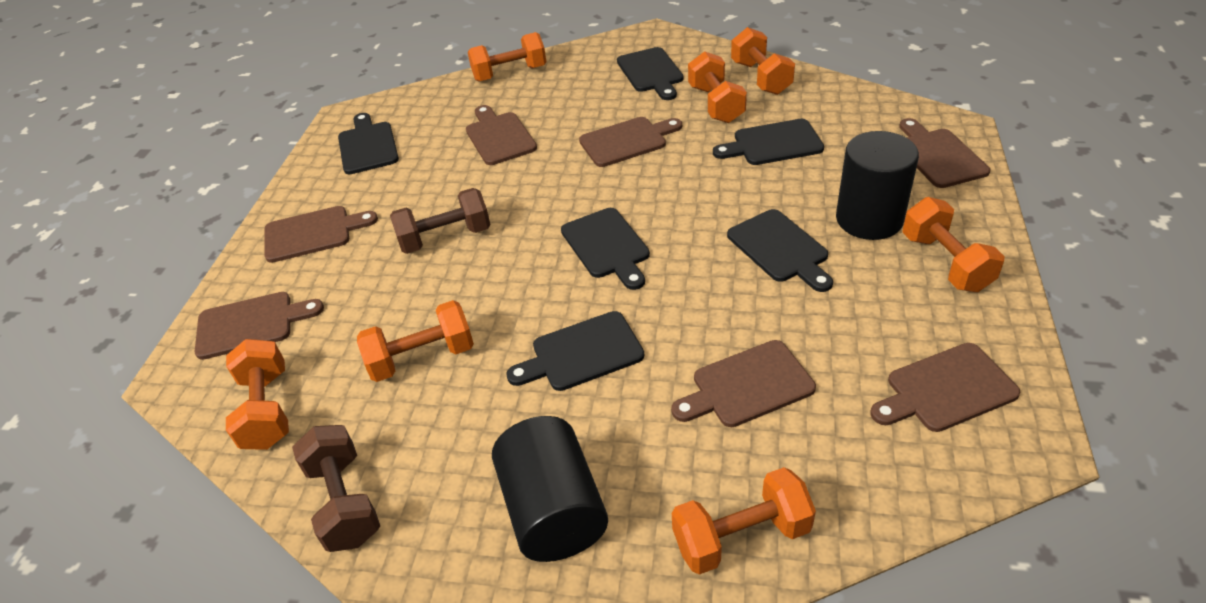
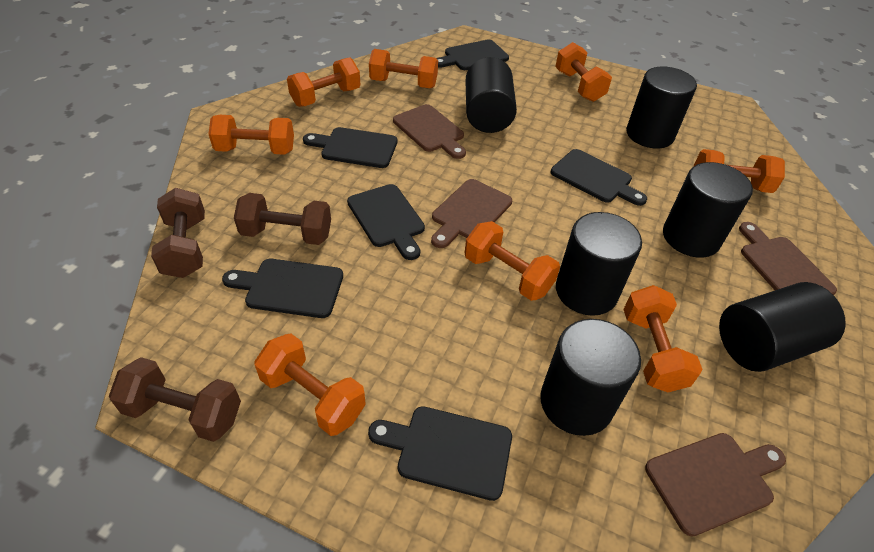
black cylinder: 2 -> 6
brown cutting board: 7 -> 4
brown dumbbell: 2 -> 3
orange dumbbell: 7 -> 8

